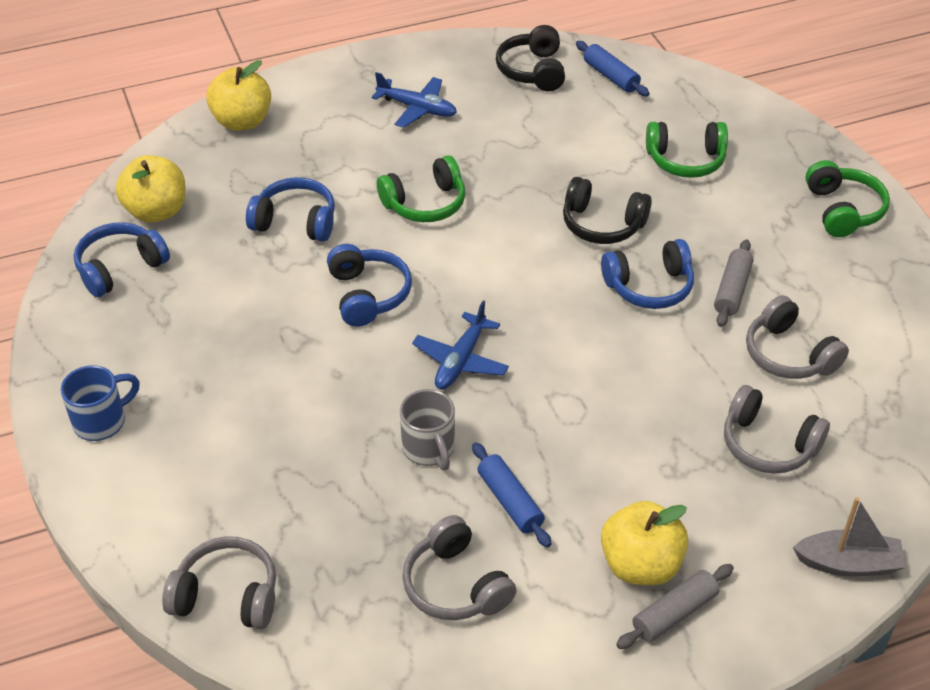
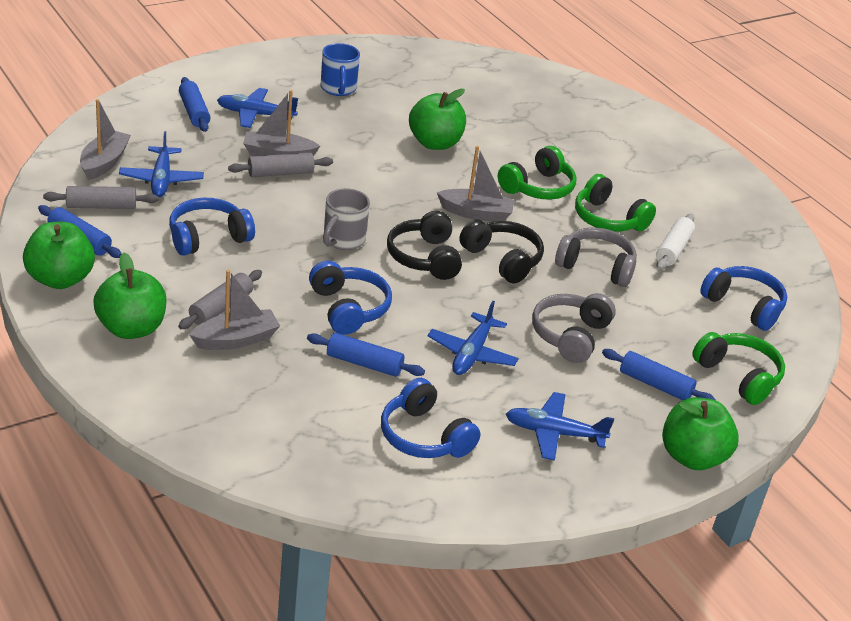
blue plane: 2 -> 4
blue rolling pin: 2 -> 4
green apple: 0 -> 4
grey boat: 1 -> 4
grey headphones: 4 -> 2
grey rolling pin: 2 -> 3
white rolling pin: 0 -> 1
yellow apple: 3 -> 0

